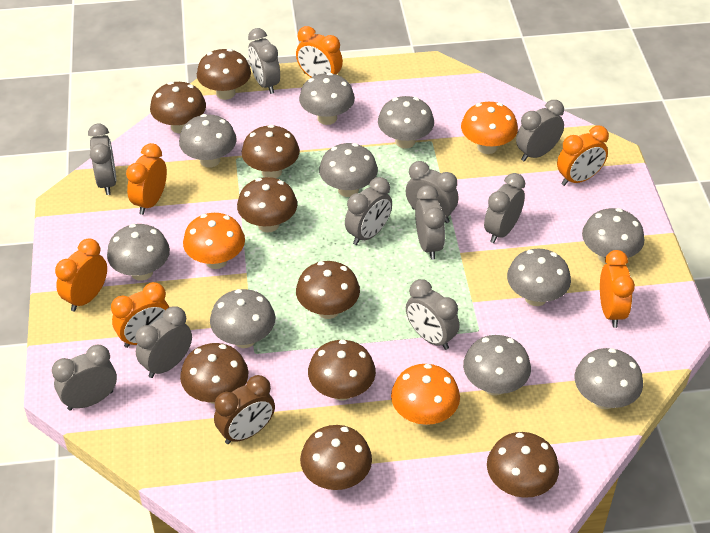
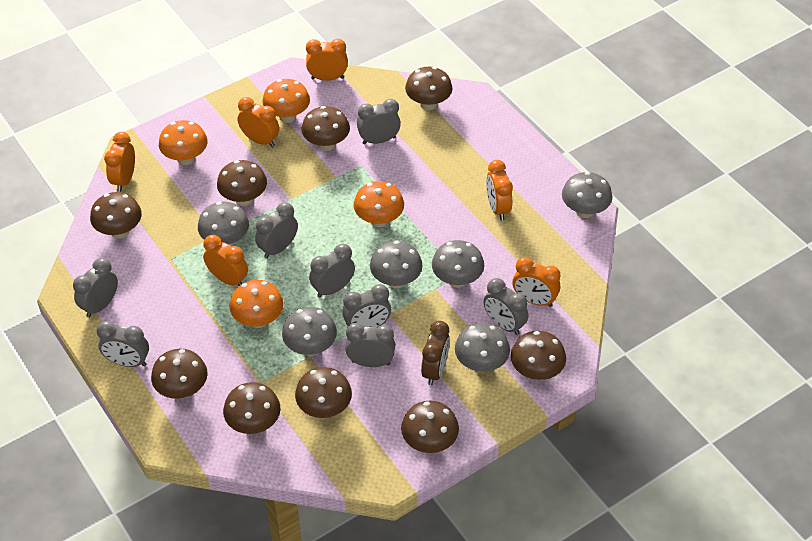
grey clock: 10 -> 8
grey mushroom: 10 -> 6
orange mushroom: 3 -> 4

